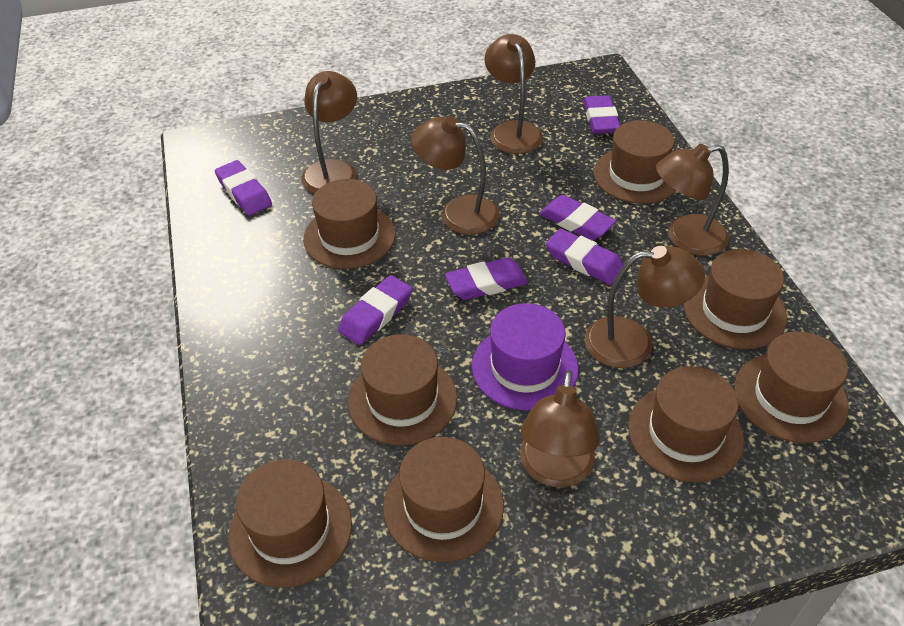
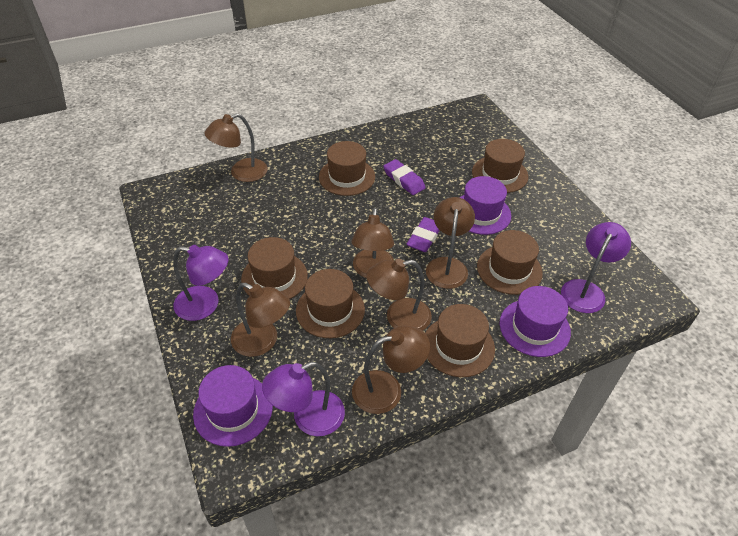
brown hat: 8 -> 6
purple eraser: 6 -> 2
purple hat: 1 -> 3
purple lamp: 0 -> 3

